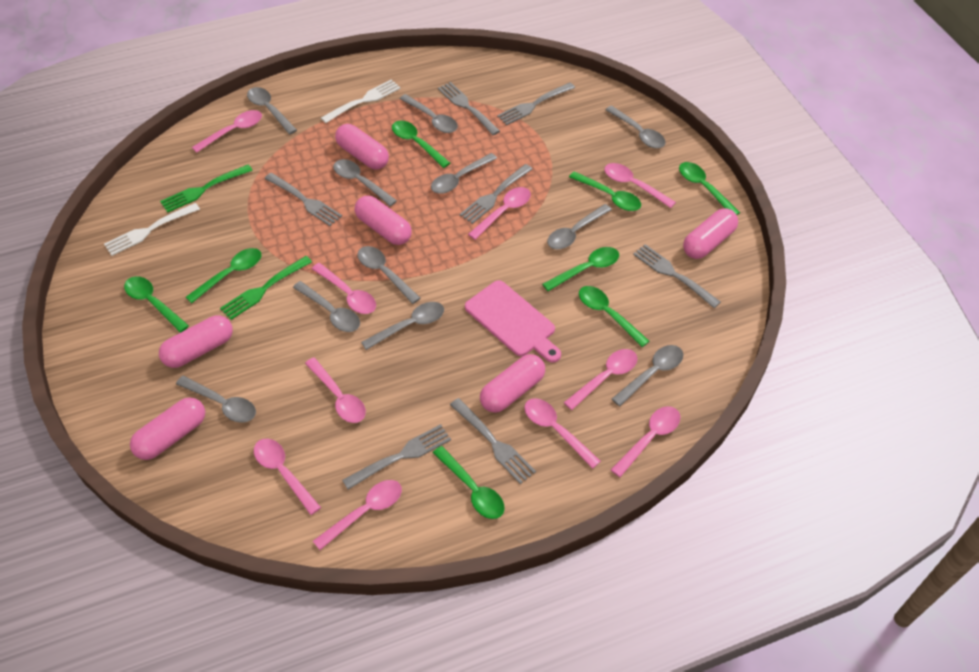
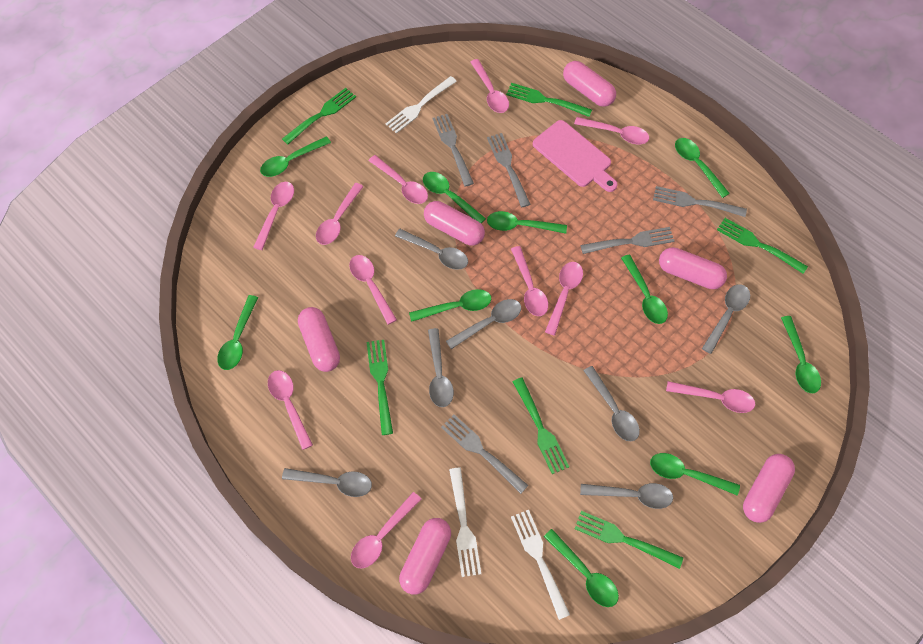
green fork: 2 -> 6
green spoon: 8 -> 10
grey fork: 7 -> 5
grey spoon: 11 -> 7
pink spoon: 10 -> 11
white fork: 2 -> 3

